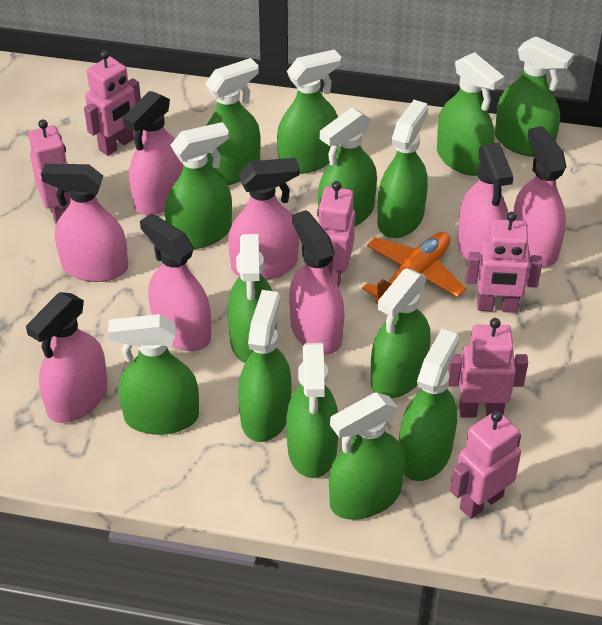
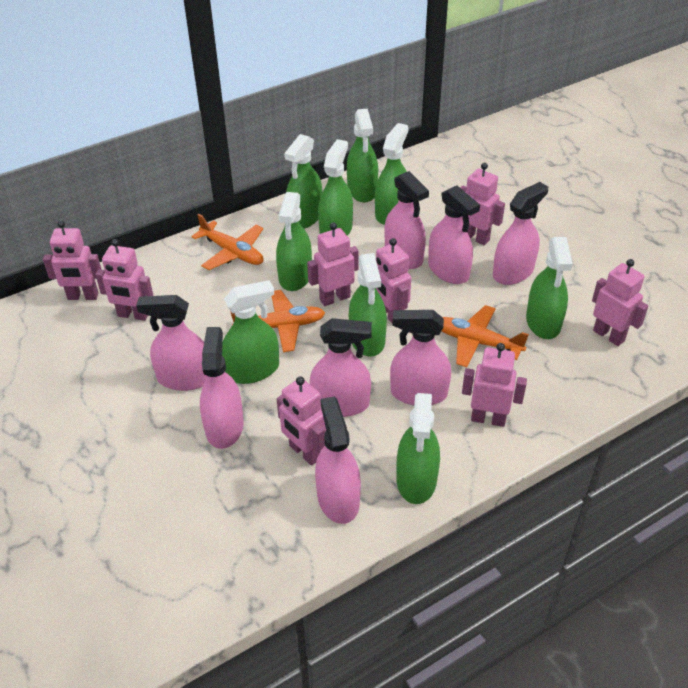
green spray bottle: 14 -> 9
orange plane: 1 -> 3
pink robot: 6 -> 8

